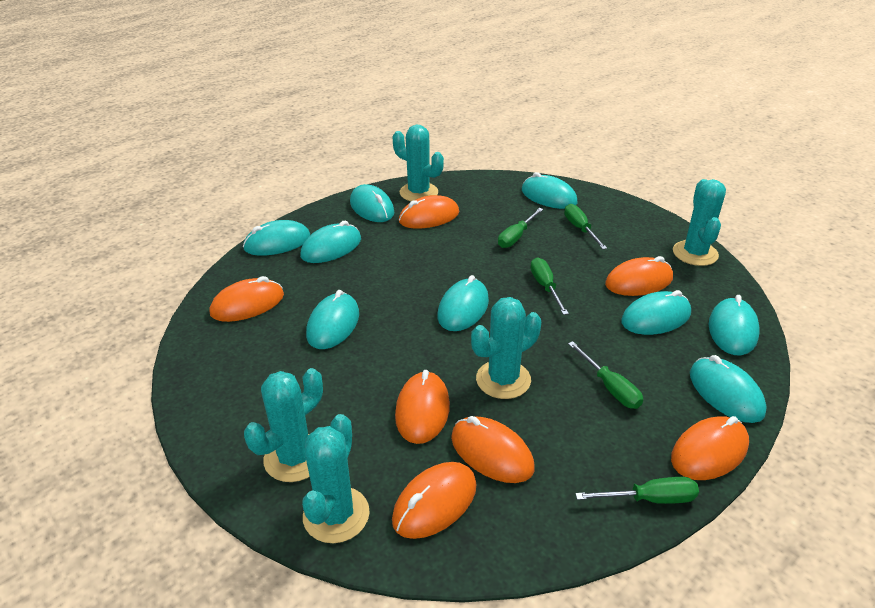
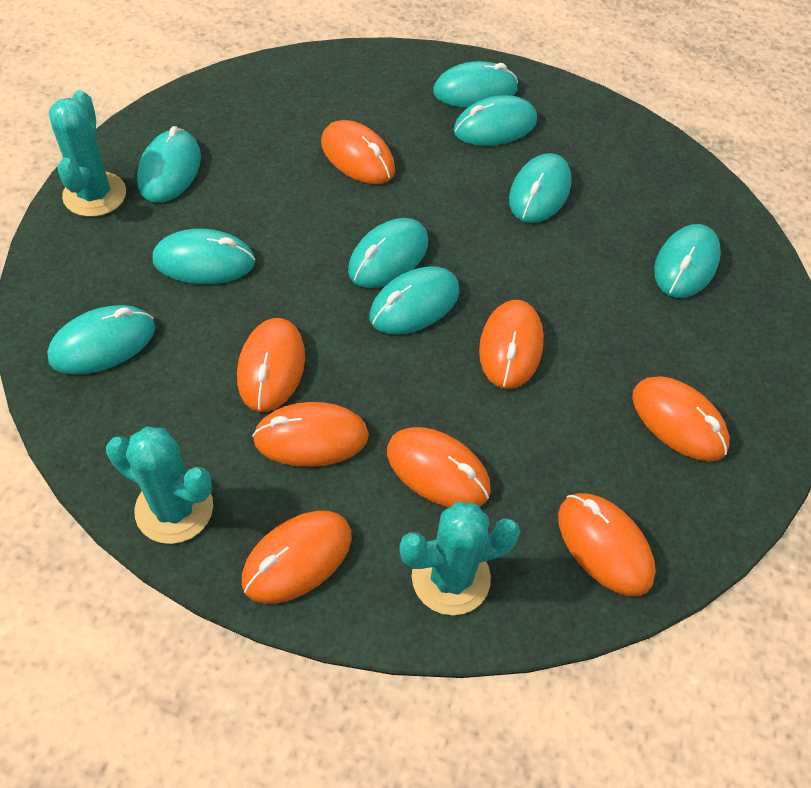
green screwdriver: 5 -> 0
orange mouse: 7 -> 8
turquoise cactus: 5 -> 3

